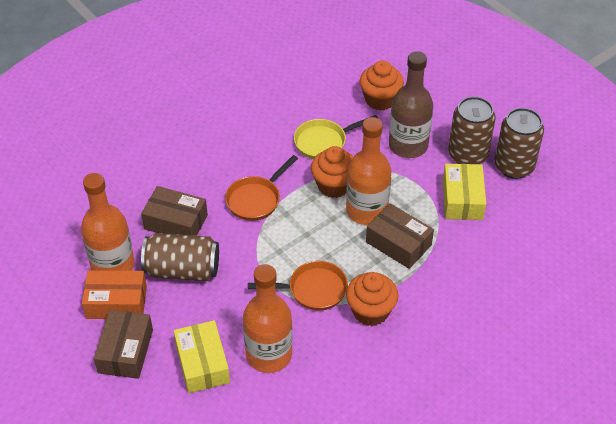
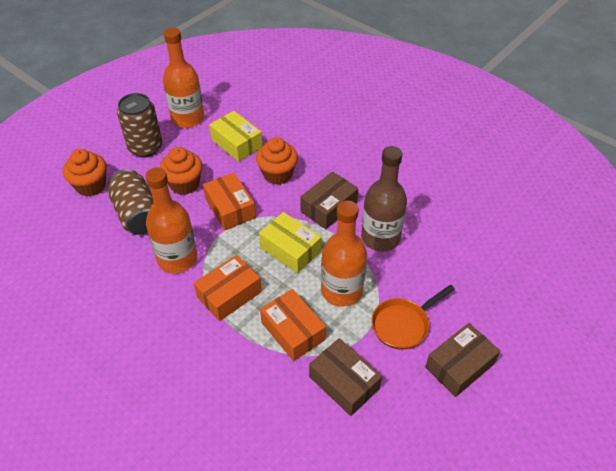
brown can: 3 -> 2
orange box: 1 -> 3
orange pan: 2 -> 1
yellow pan: 1 -> 0

